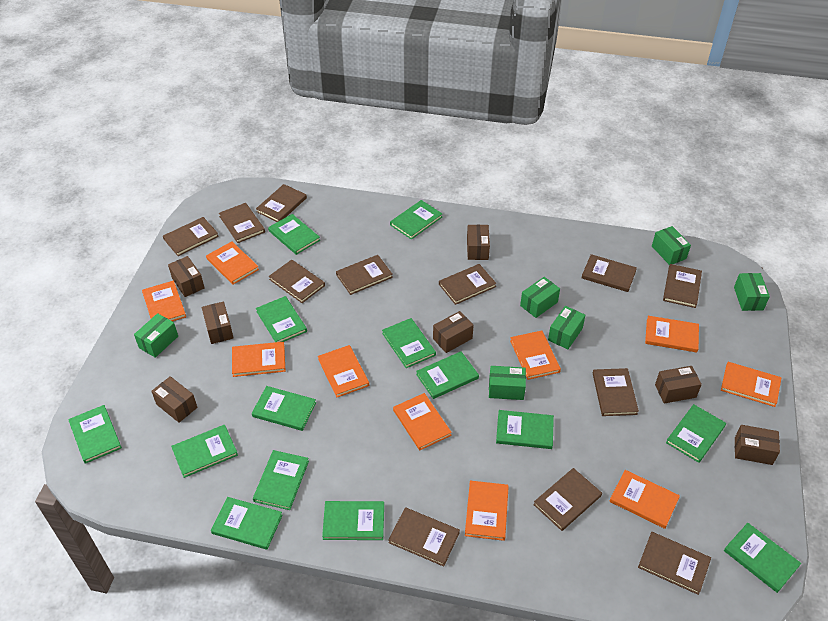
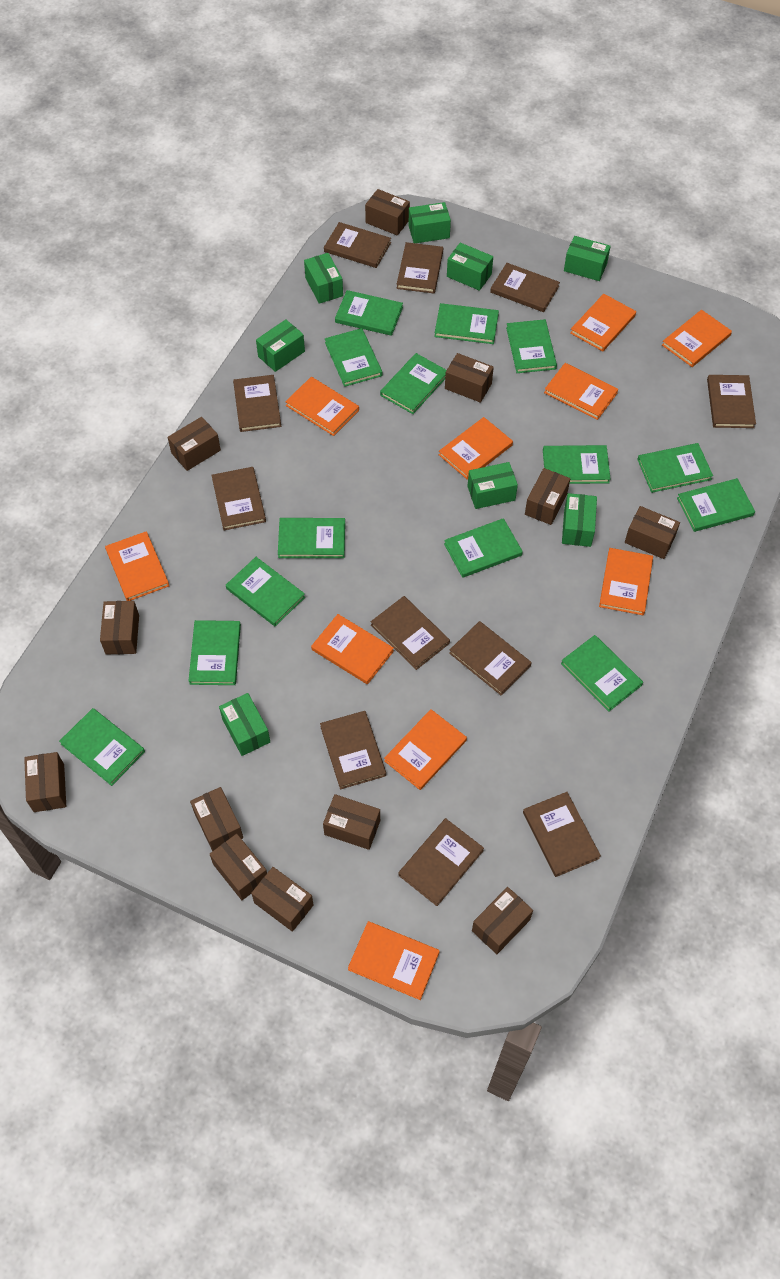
brown book: 12 -> 11
brown box: 7 -> 12
green box: 6 -> 8

